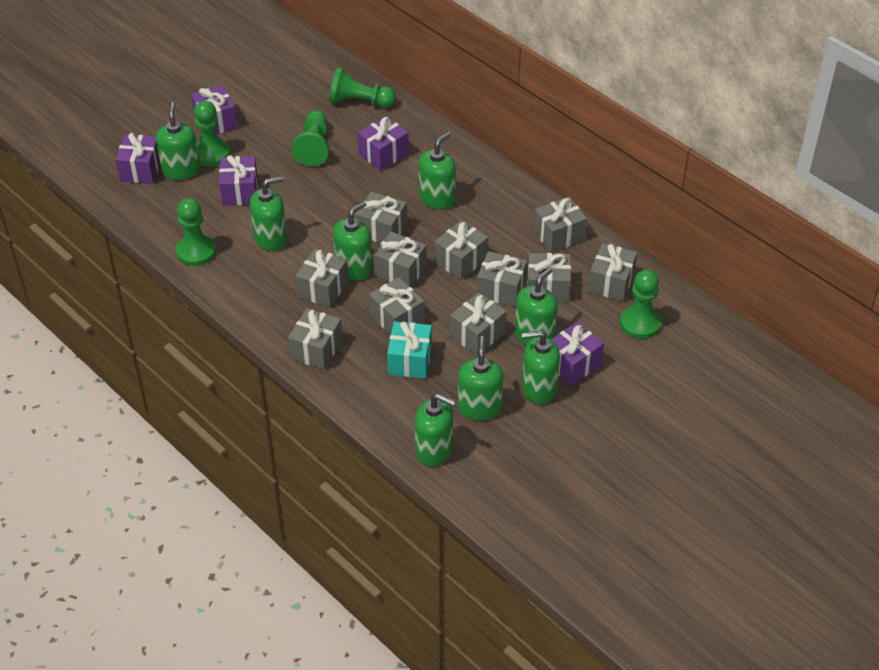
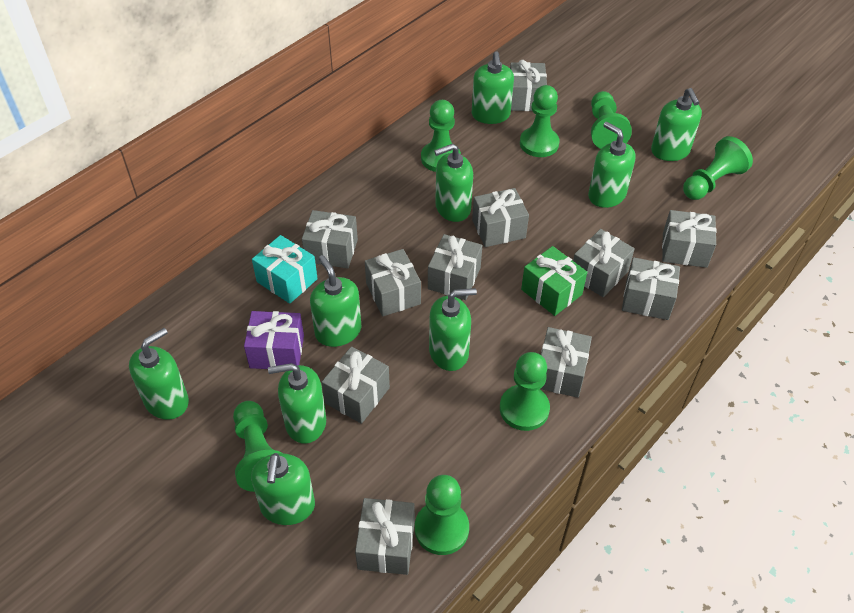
green gift: 0 -> 1
green pawn: 5 -> 7
green soap dispenser: 8 -> 9
purple gift: 5 -> 1

